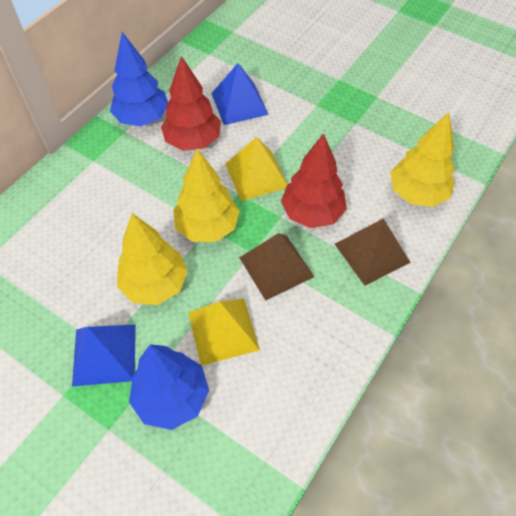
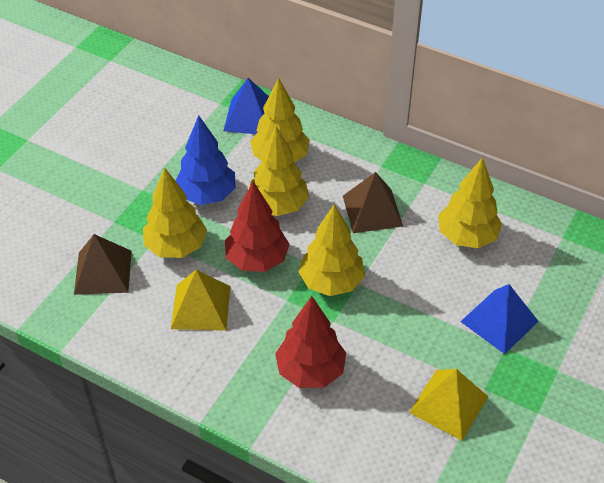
blue tree: 2 -> 1
yellow tree: 3 -> 5

